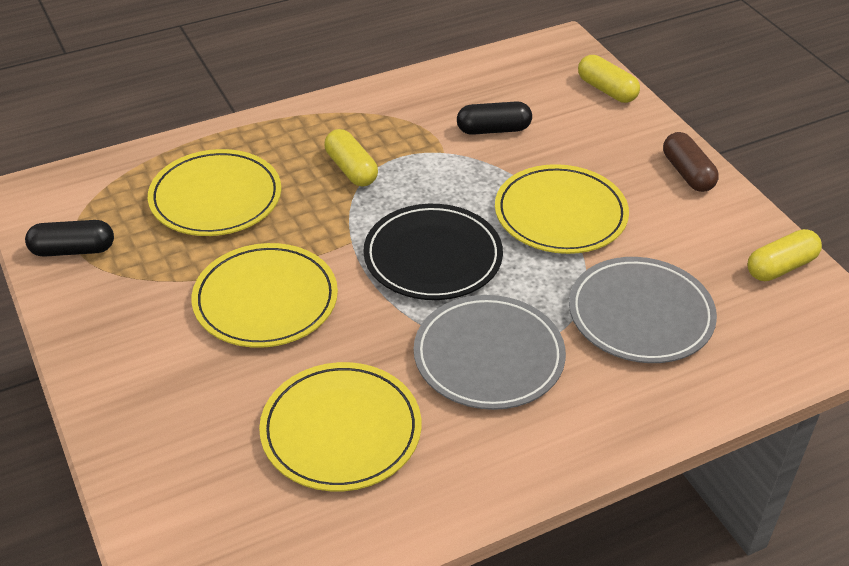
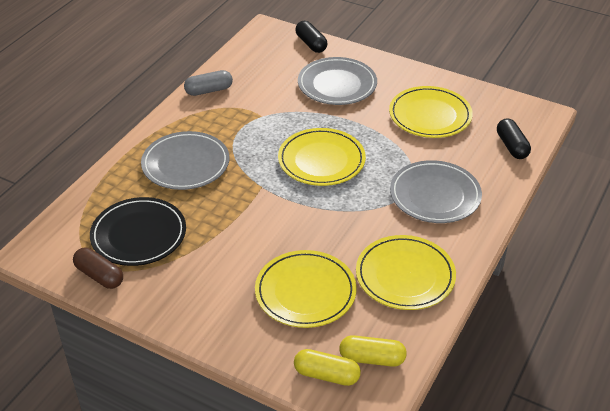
grey capsule: 0 -> 1
grey plate: 2 -> 3
yellow capsule: 3 -> 2

